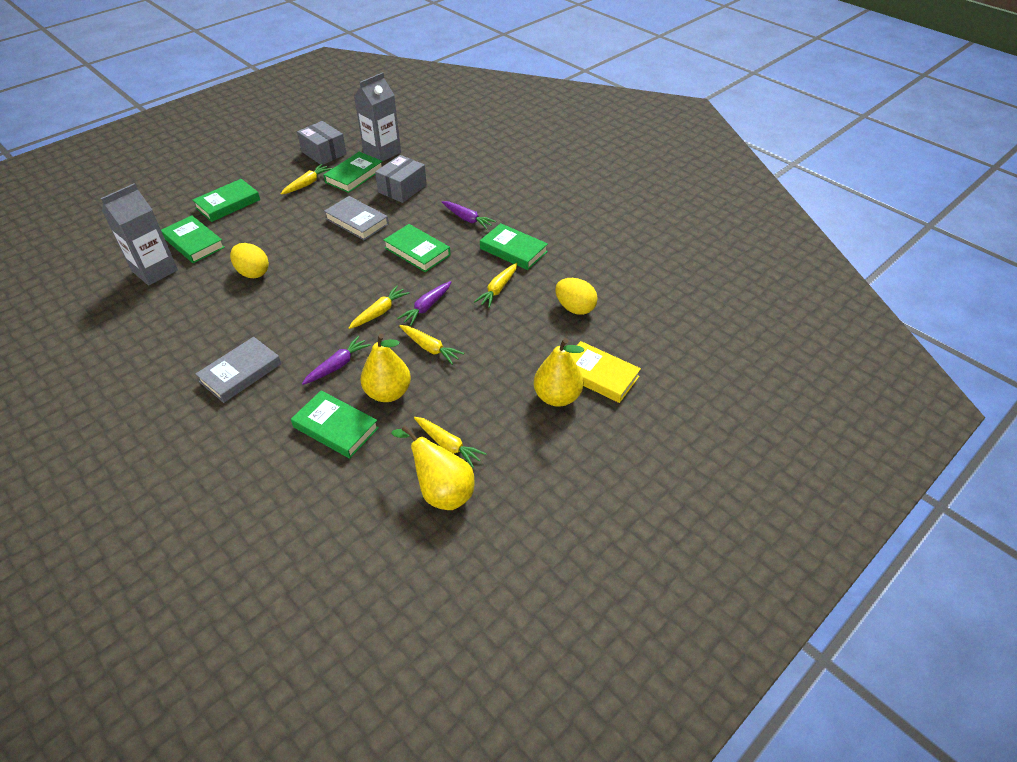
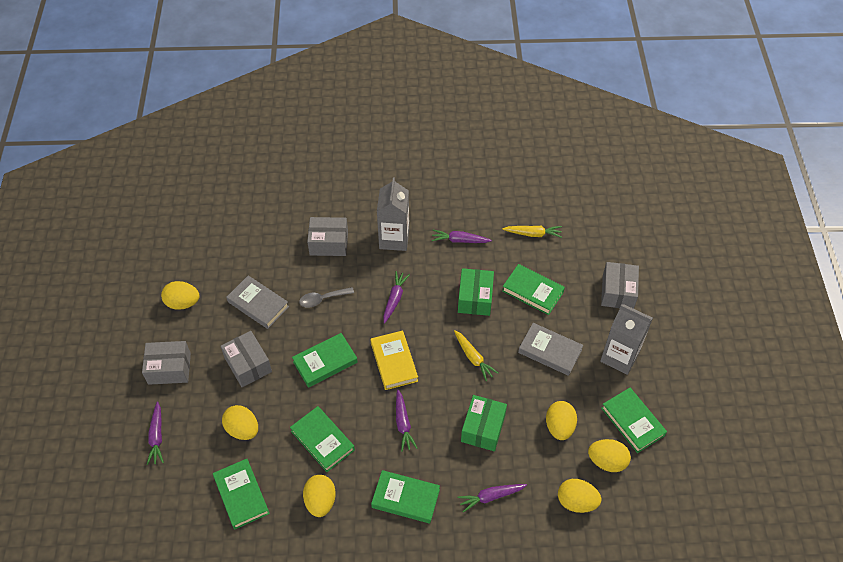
green box: 0 -> 2
grey box: 2 -> 4
grey spoon: 0 -> 1
purple carrot: 3 -> 5
yellow carrot: 5 -> 2
yellow egg: 2 -> 6
yellow pear: 3 -> 0

